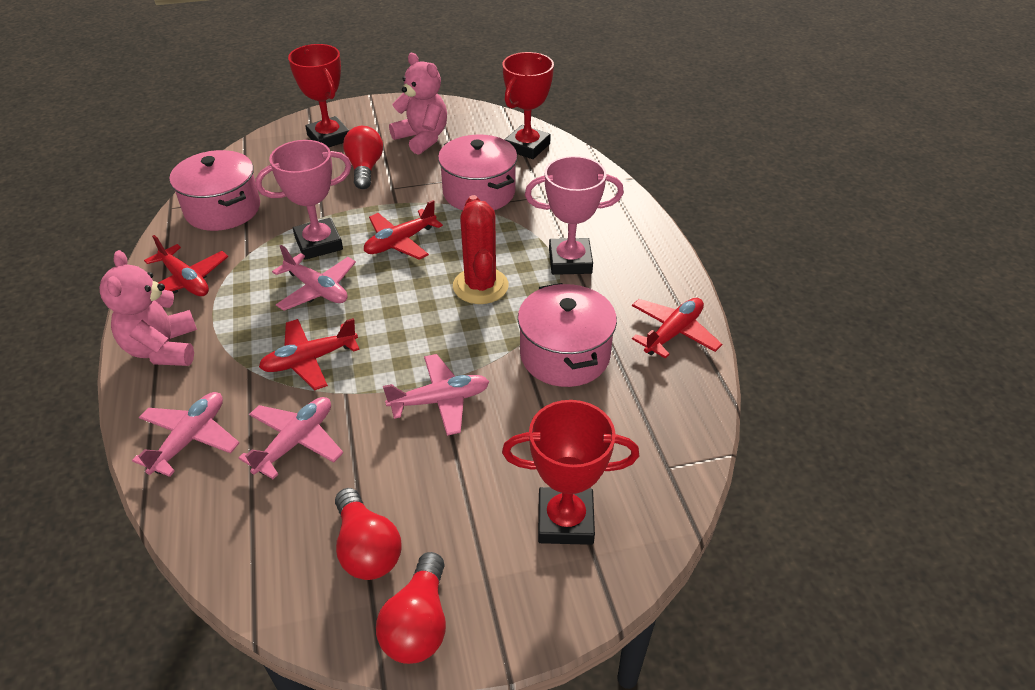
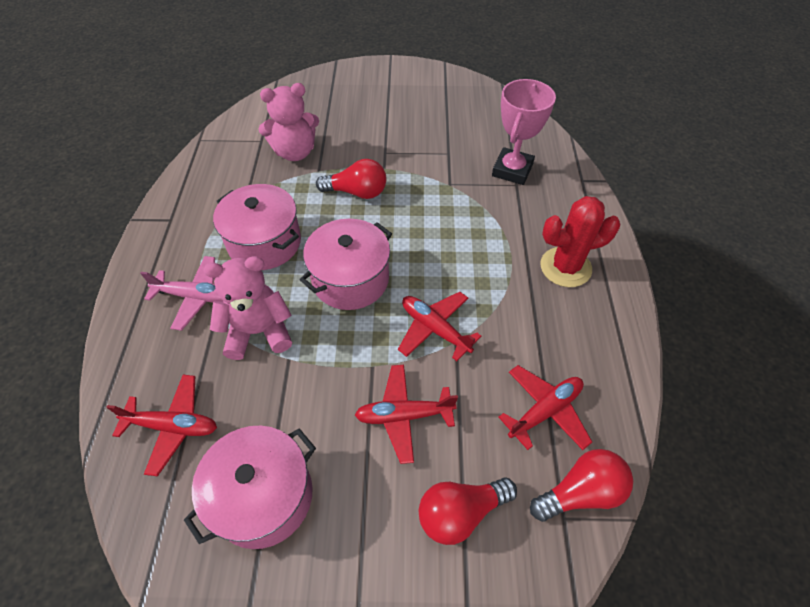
pink plane: 4 -> 1
pink trophy: 2 -> 1
red trophy: 3 -> 0

